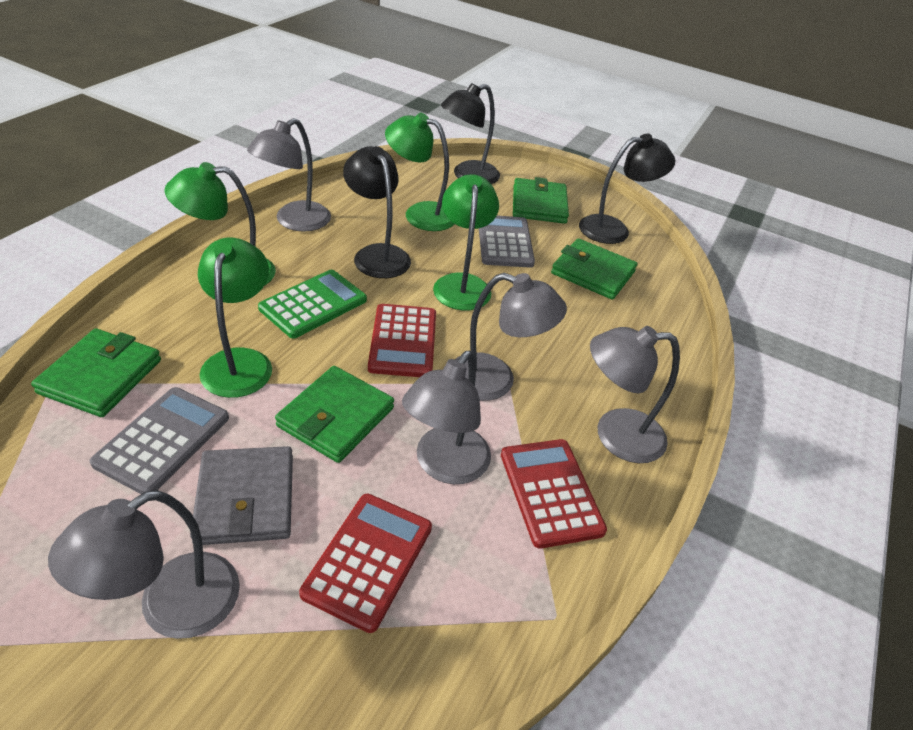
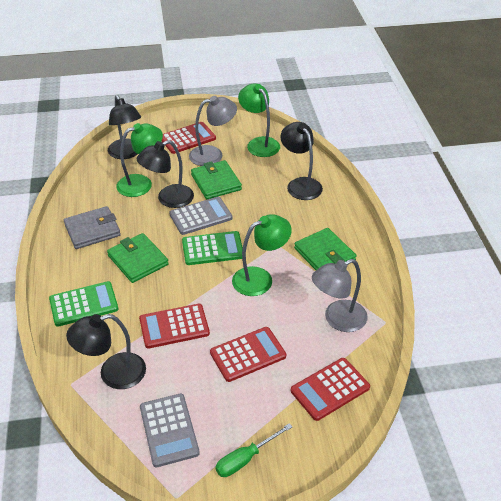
black lamp: 3 -> 4
green calculator: 1 -> 2
green lamp: 4 -> 3
green screwdriver: 0 -> 1
green wallet: 4 -> 3
grey lamp: 5 -> 2
red calculator: 3 -> 4

